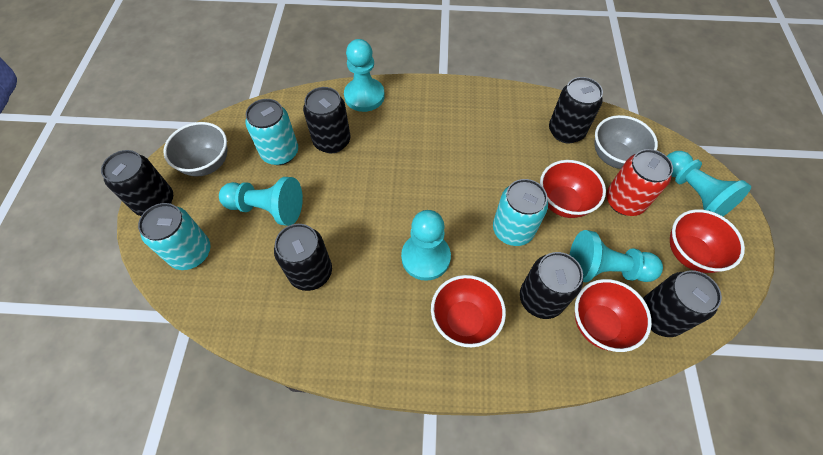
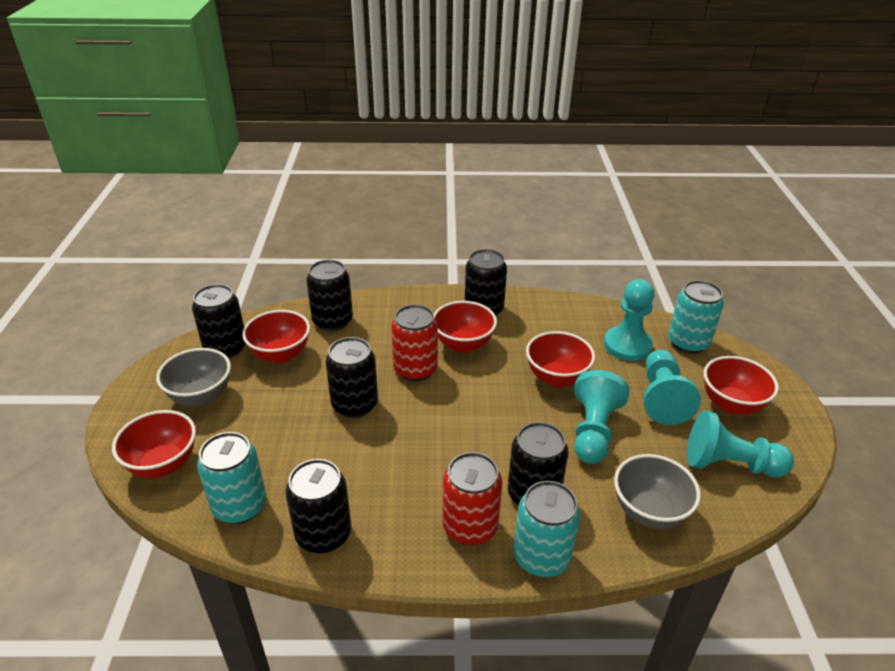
red bowl: 4 -> 5
red can: 1 -> 2
turquoise pawn: 5 -> 4

